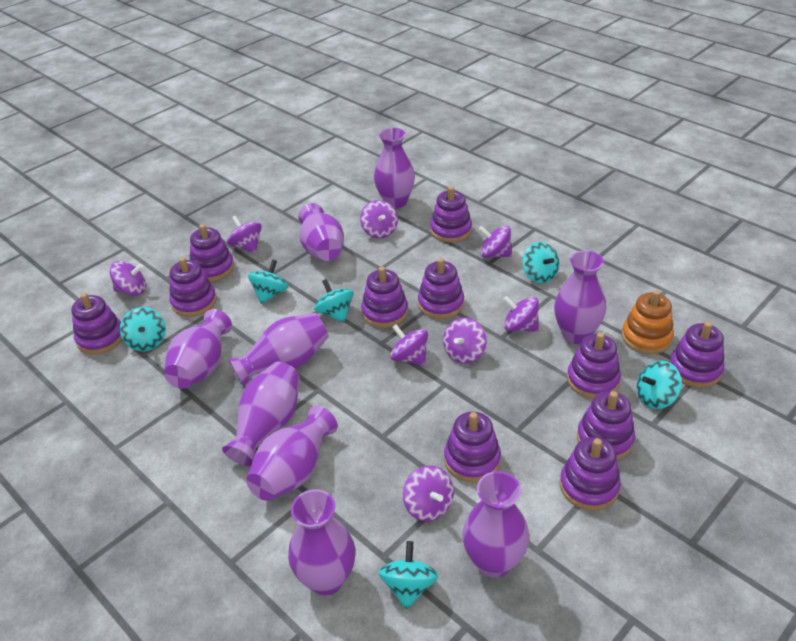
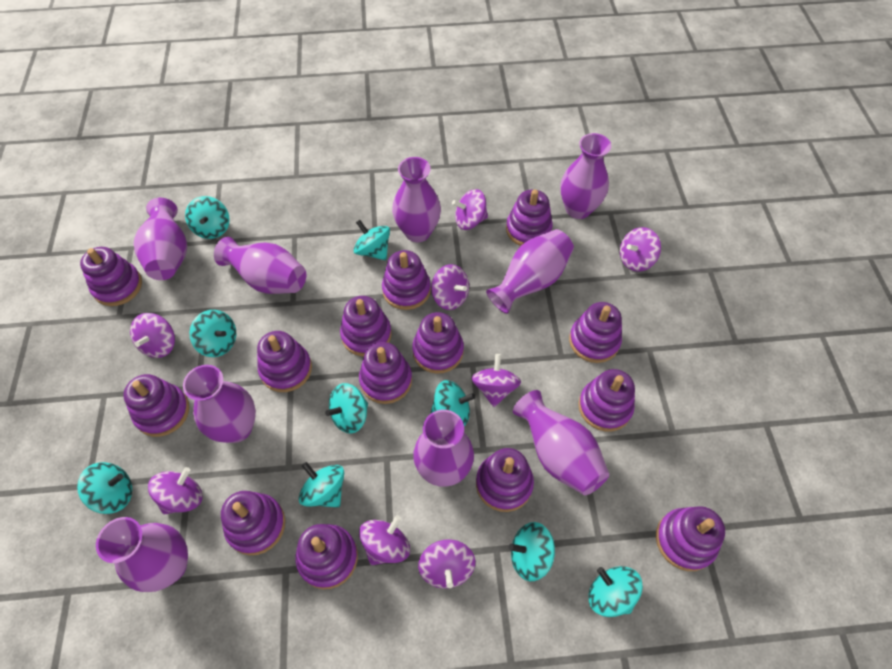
orange stacking toy: 1 -> 0
purple stacking toy: 11 -> 14
turquoise spinning top: 6 -> 9

